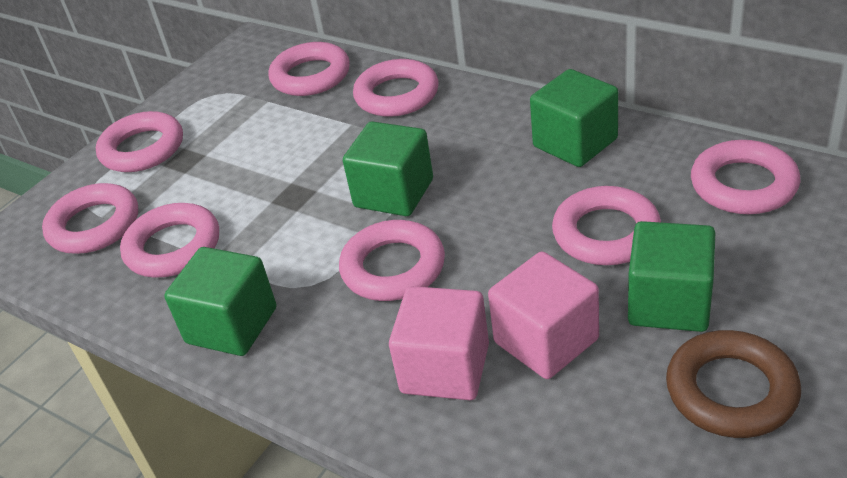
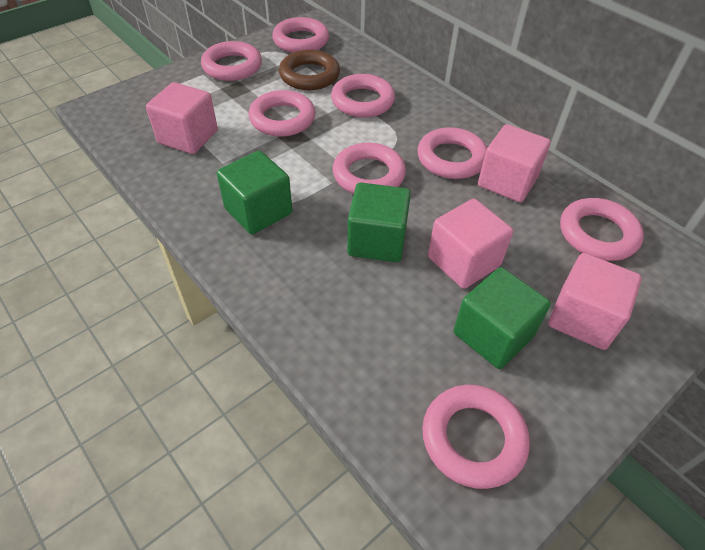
green cube: 4 -> 3
pink cube: 2 -> 4

